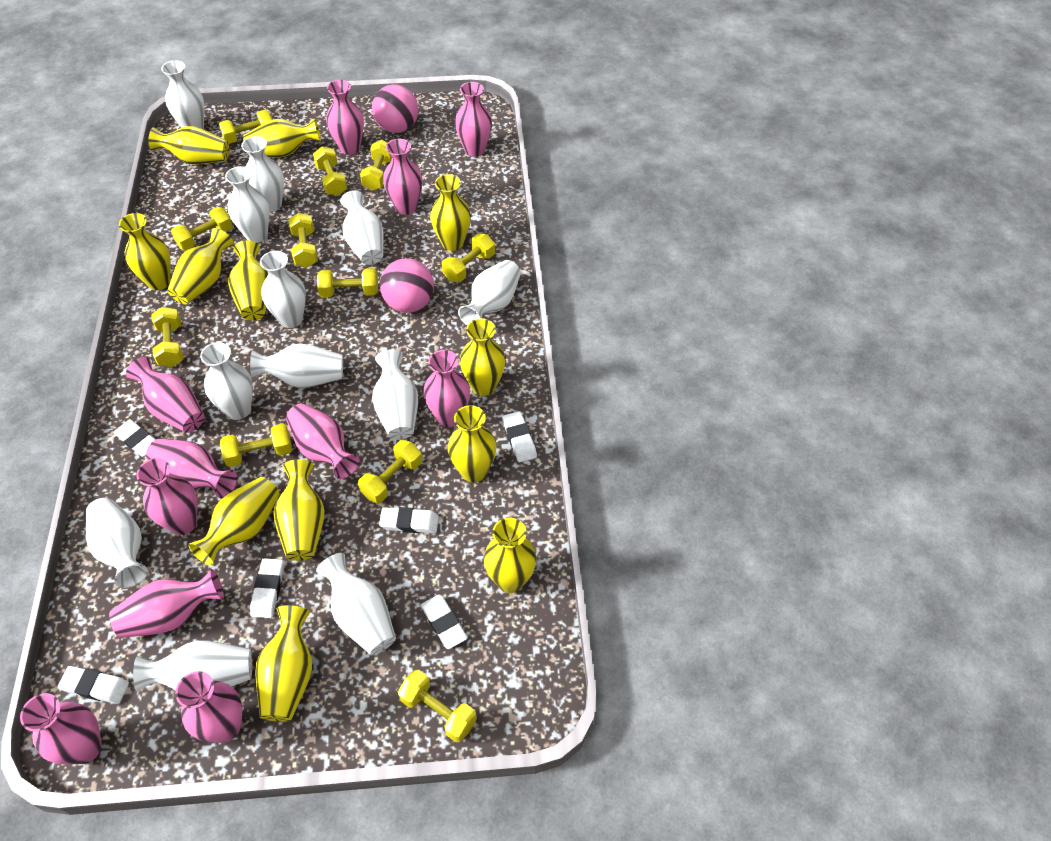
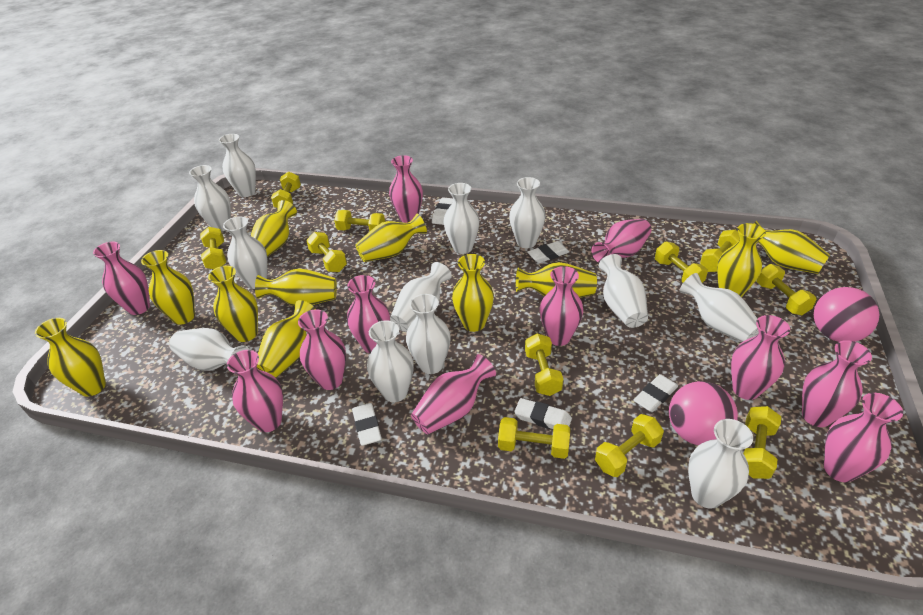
white eraser: 6 -> 5
yellow vase: 12 -> 11

